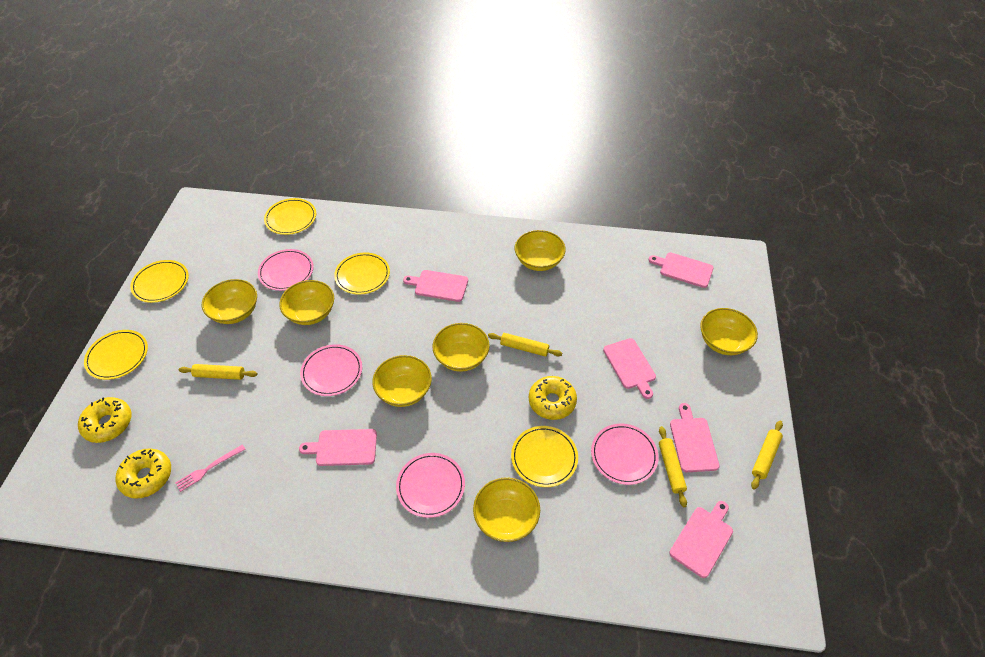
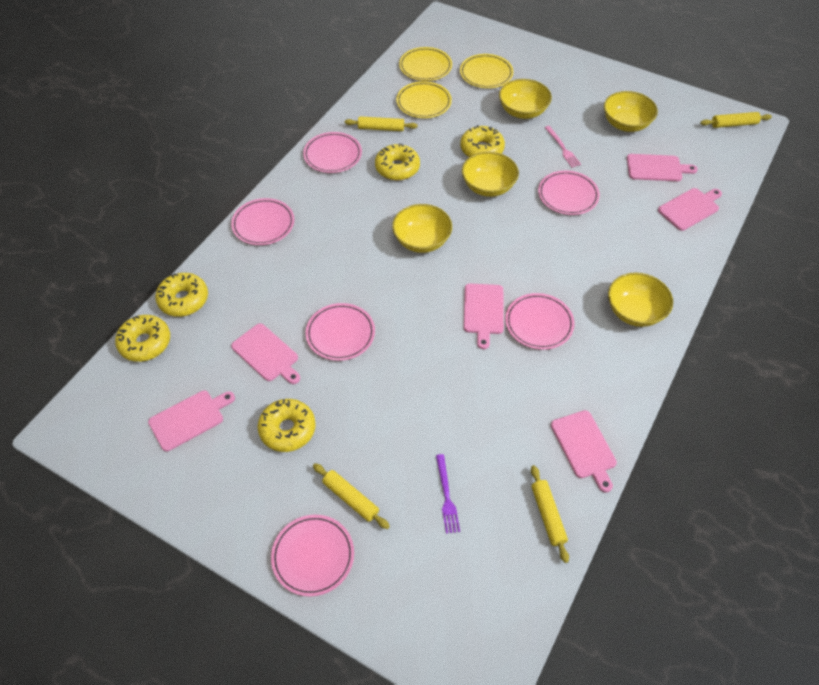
pink plate: 4 -> 6
purple fork: 0 -> 1
yellow bowl: 7 -> 5
yellow donut: 3 -> 5
yellow plate: 5 -> 3

